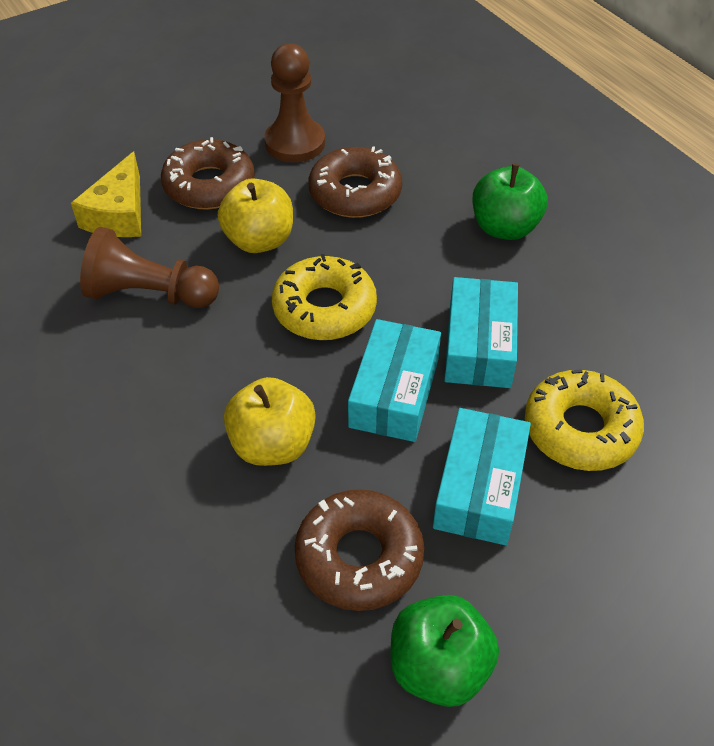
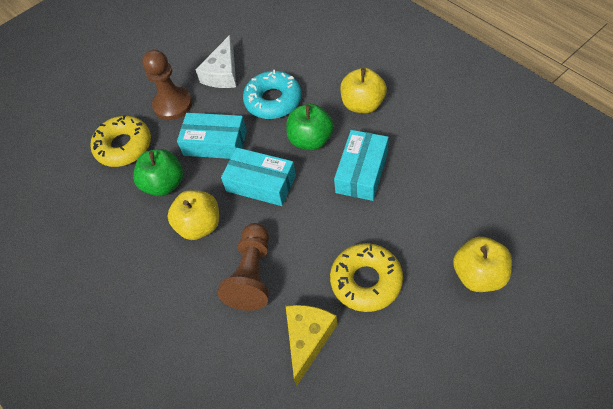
brown donut: 3 -> 0
turquoise donut: 0 -> 1
white cheese: 0 -> 1
yellow apple: 2 -> 3

